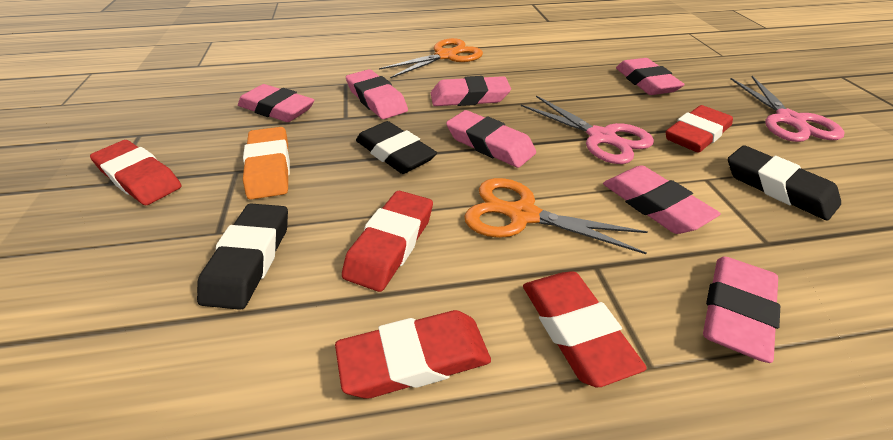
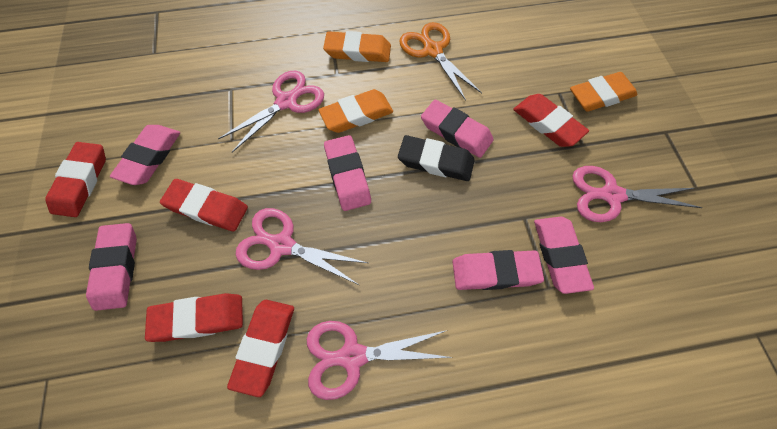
black eraser: 3 -> 1
orange eraser: 1 -> 3
orange scissors: 2 -> 1
pink eraser: 7 -> 6
pink scissors: 2 -> 4

